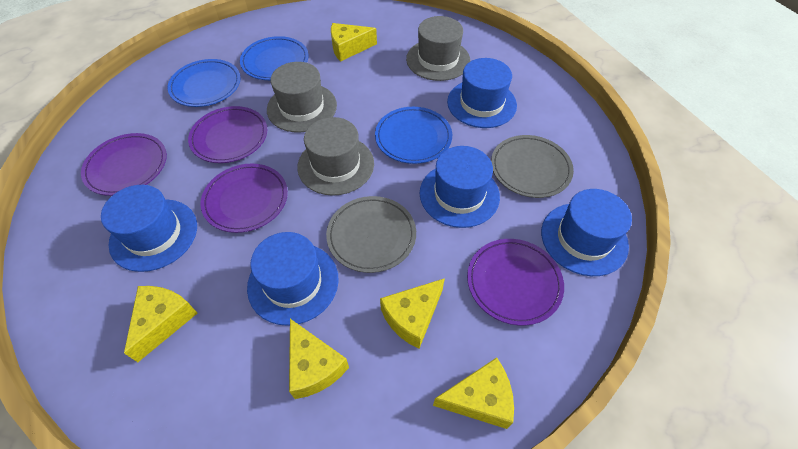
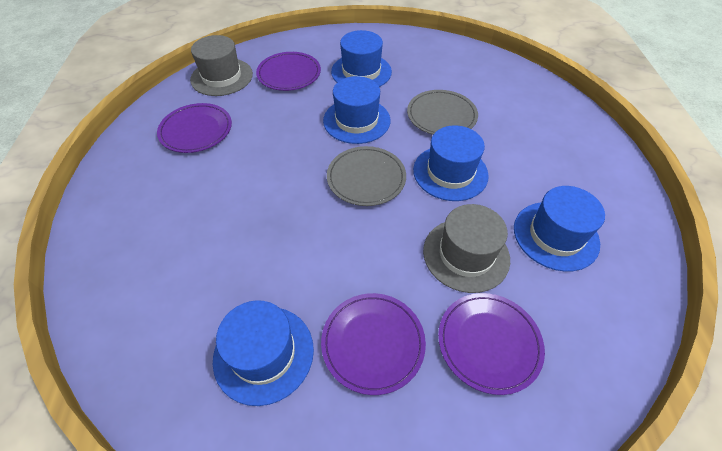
blue plate: 3 -> 0
grey hat: 3 -> 2
yellow cheese: 5 -> 0

